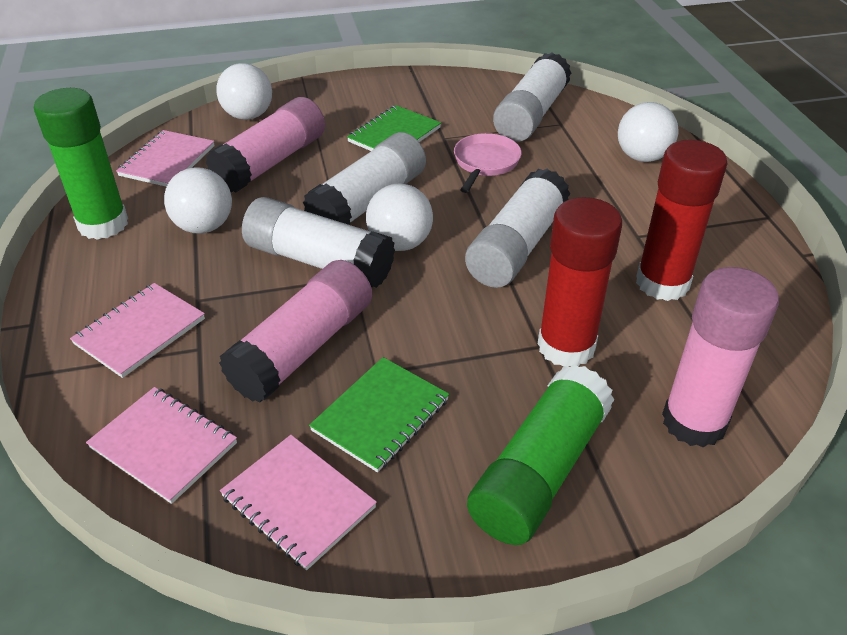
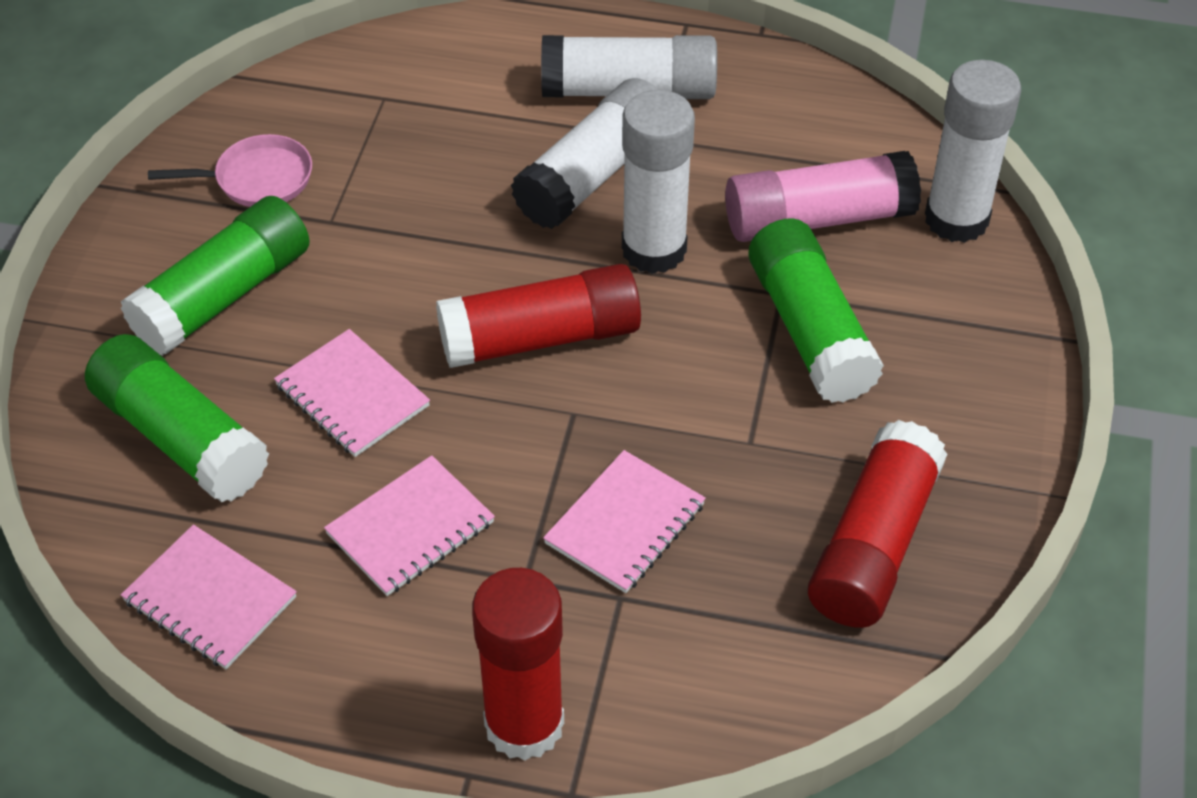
green glue stick: 2 -> 3
green notebook: 2 -> 0
pink glue stick: 3 -> 1
red glue stick: 2 -> 3
white ball: 4 -> 0

